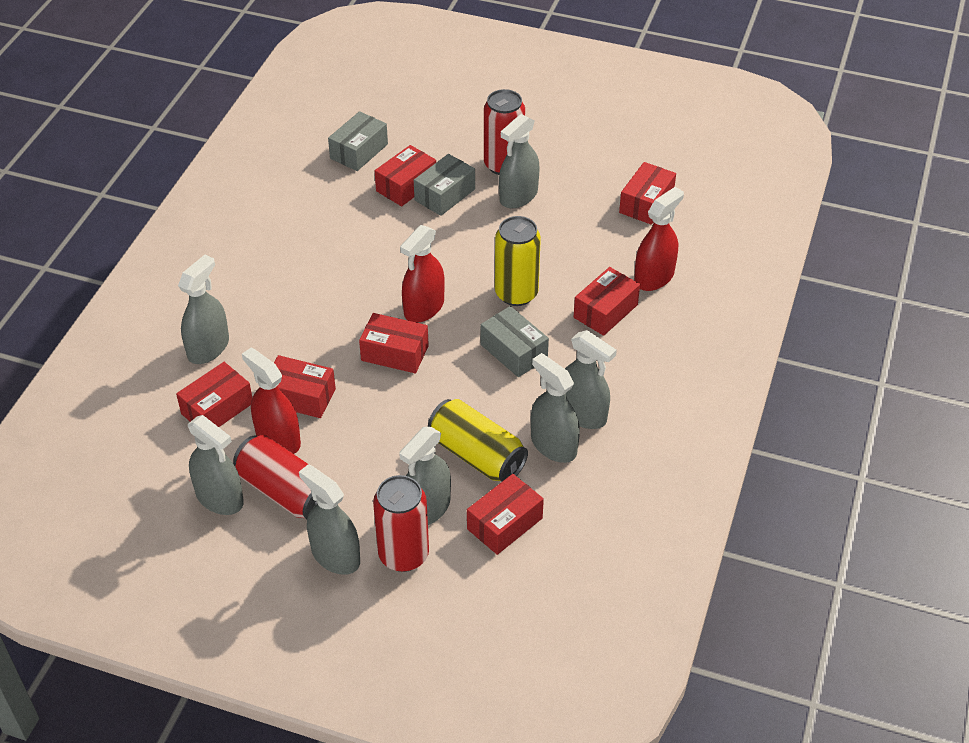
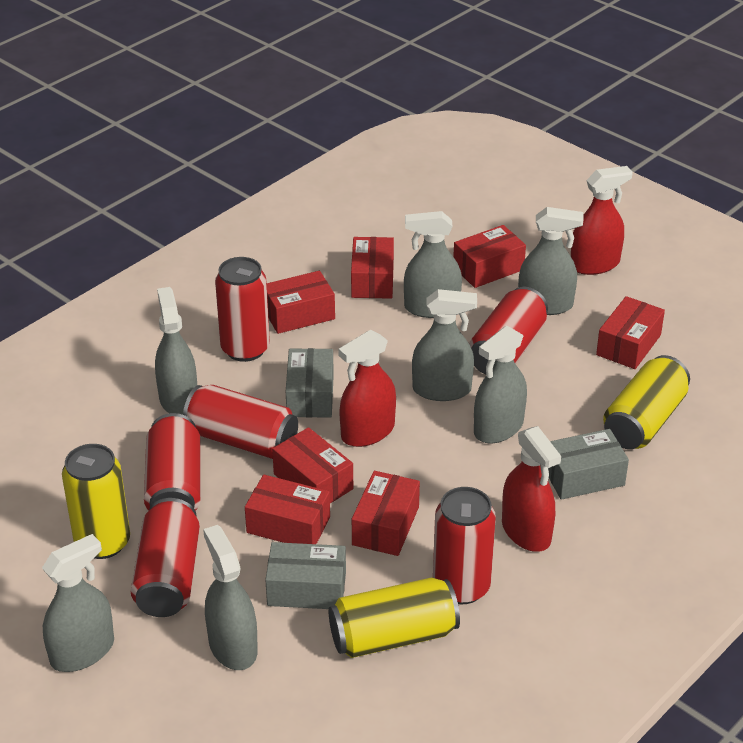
red can: 3 -> 6
yellow can: 2 -> 3

